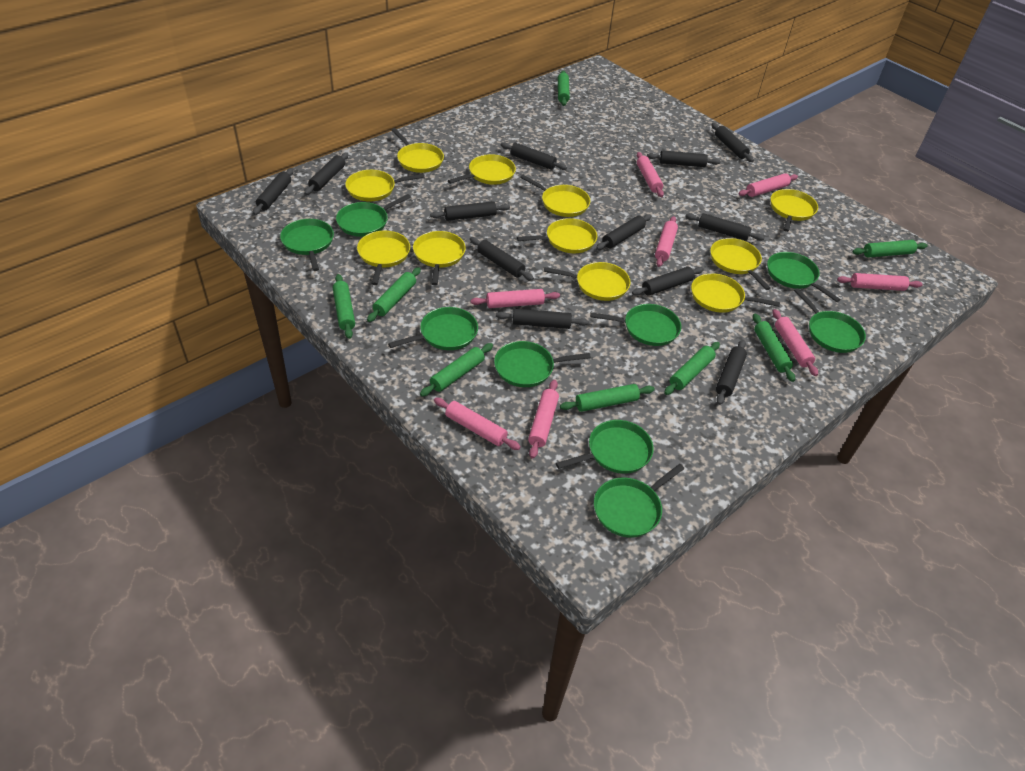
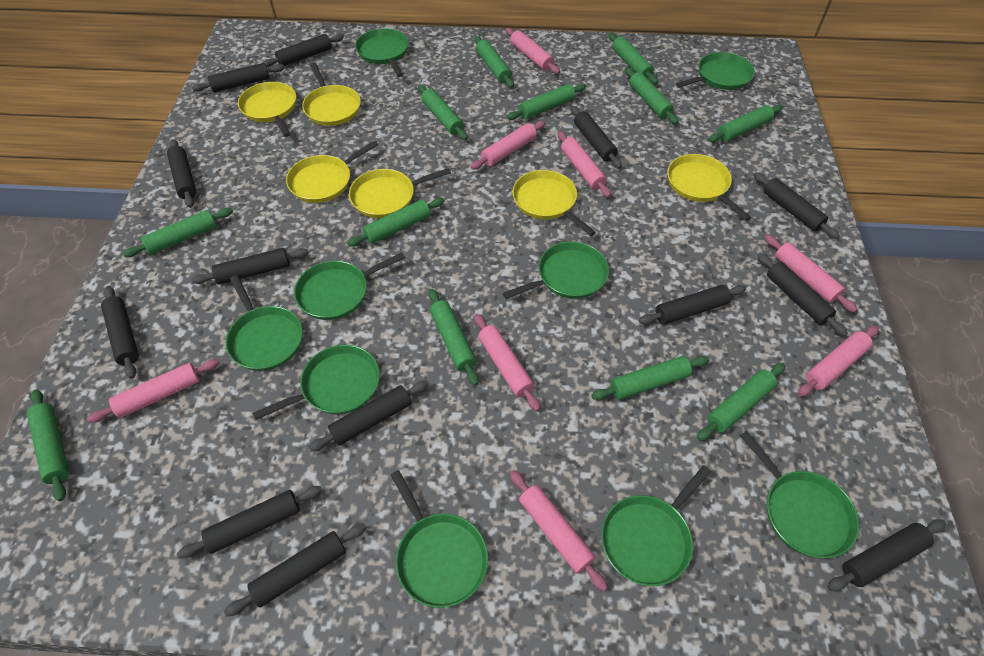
black rolling pin: 12 -> 13
green rolling pin: 8 -> 12
yellow pan: 11 -> 6

